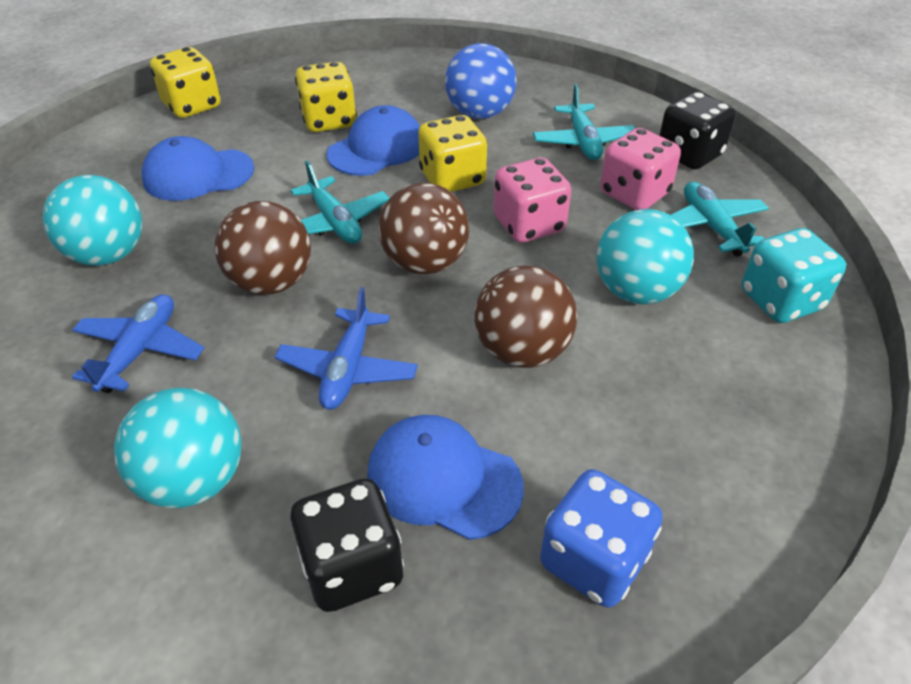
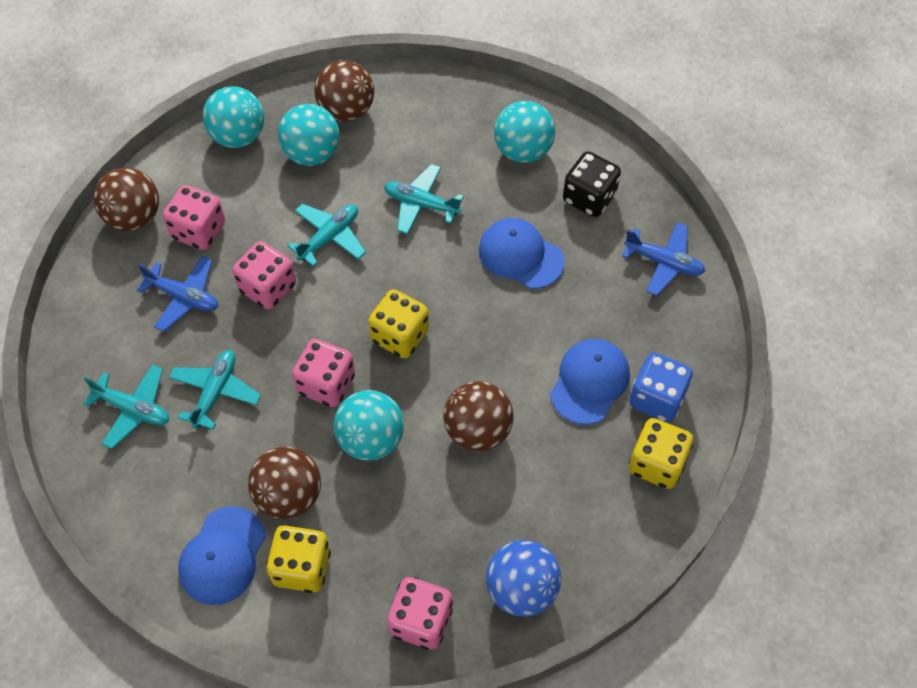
black dice: 2 -> 1
brown ball: 3 -> 4
pink dice: 2 -> 4
turquoise ball: 3 -> 4
turquoise dice: 1 -> 0
turquoise plane: 3 -> 4

